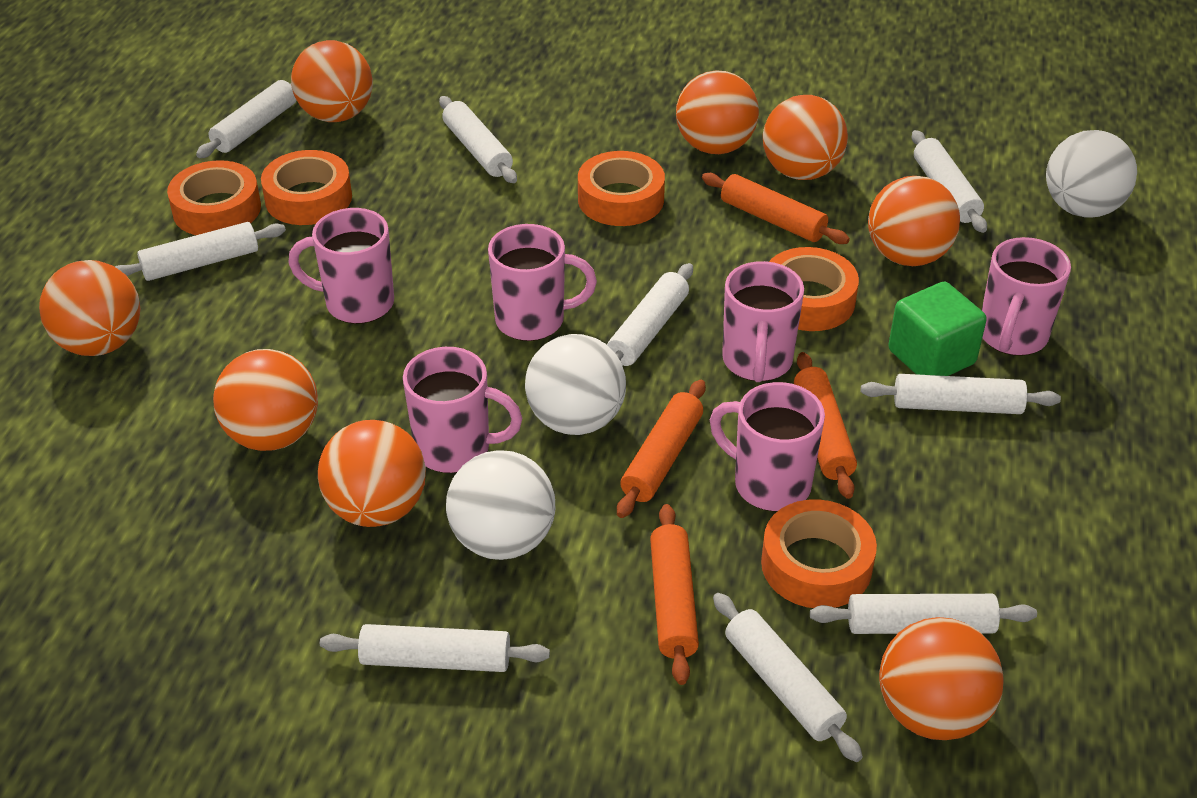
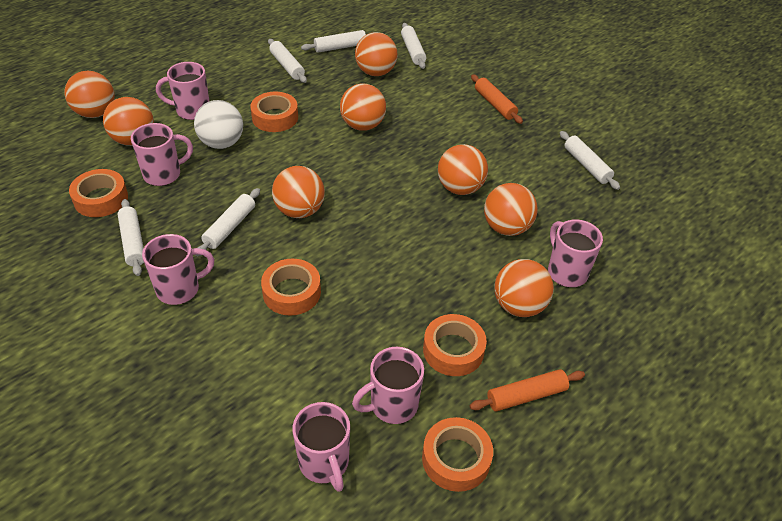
green cube: 1 -> 0
orange rolling pin: 4 -> 2
white ball: 3 -> 1
white rolling pin: 9 -> 6

